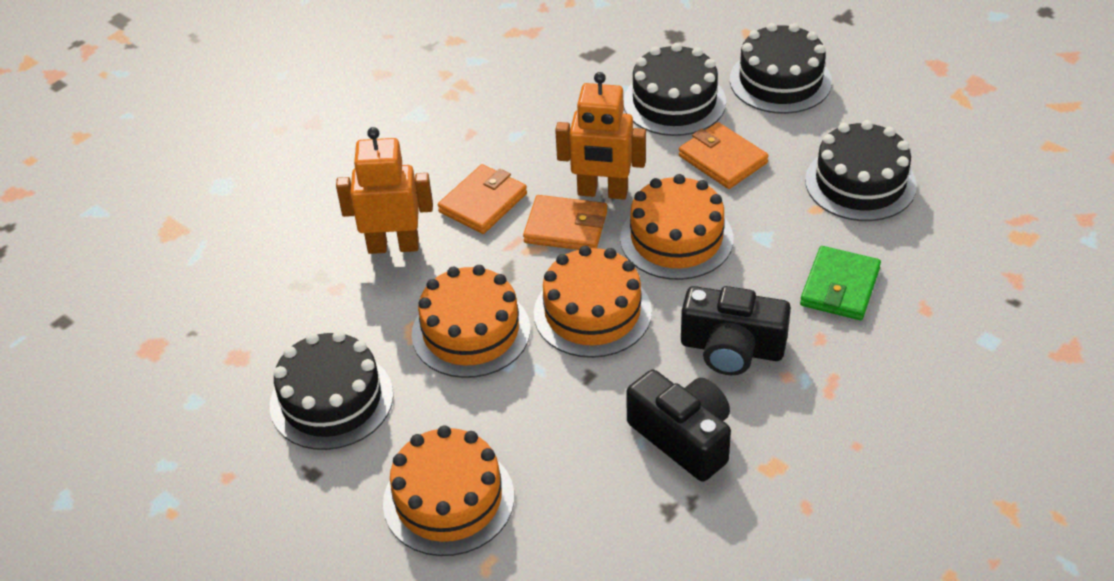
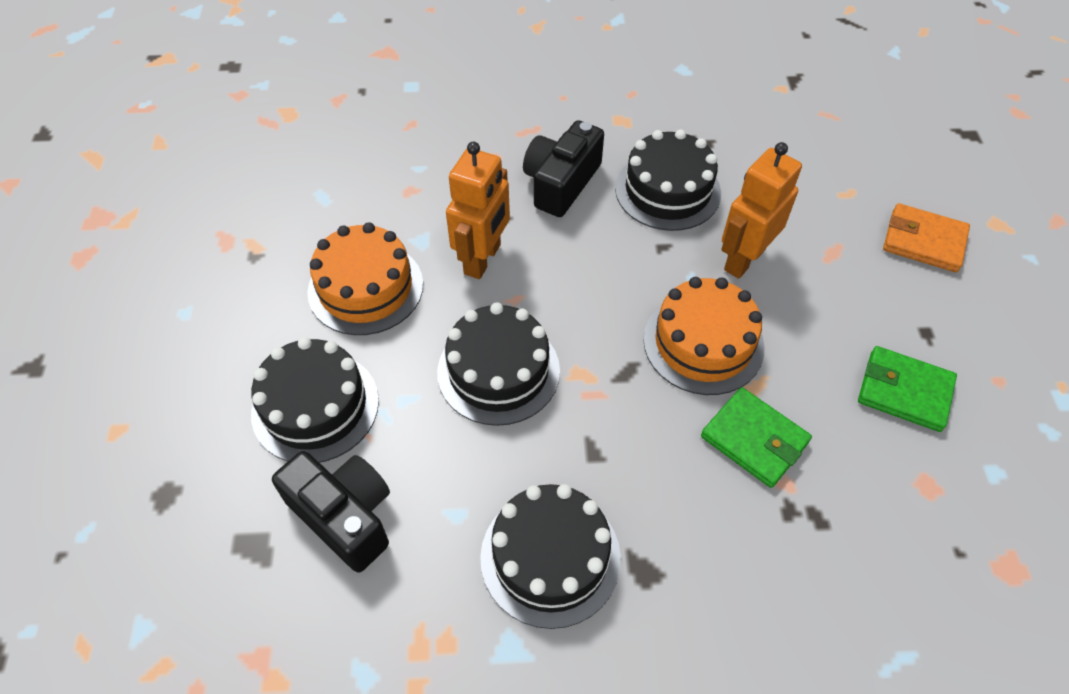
green wallet: 1 -> 2
orange cake: 4 -> 2
orange wallet: 3 -> 1

